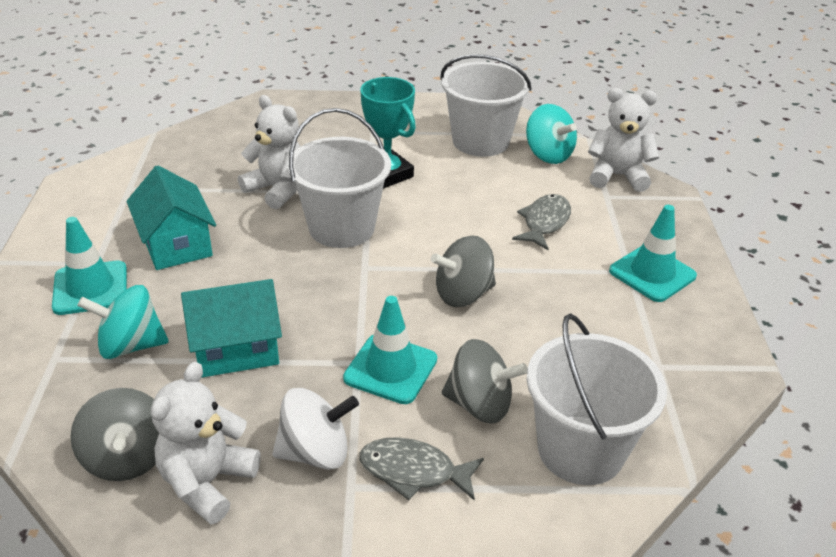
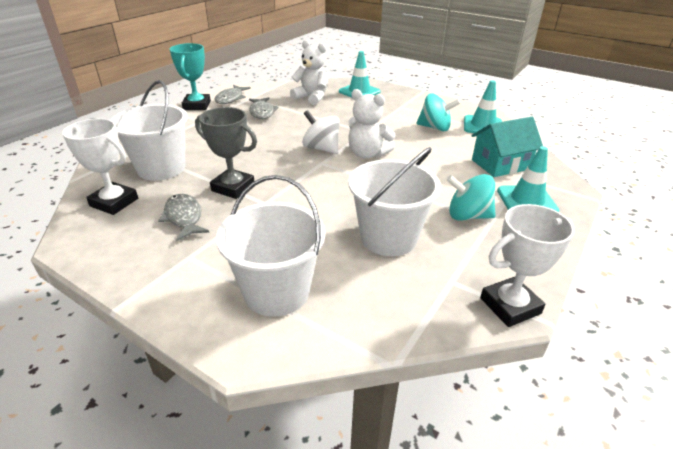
grey fish: 2 -> 3
grey spinning top: 3 -> 0
grey trophy: 0 -> 1
turquoise house: 2 -> 1
white teddy bear: 3 -> 2
white trophy: 0 -> 2

